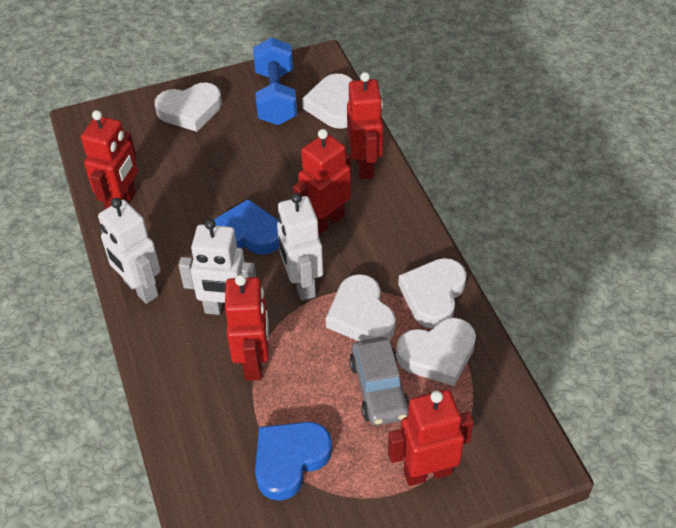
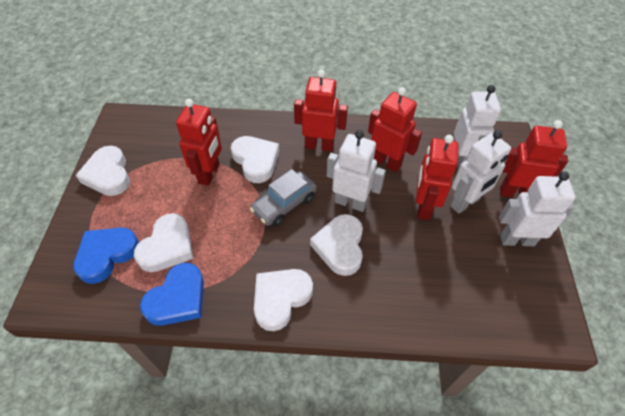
blue dumbbell: 1 -> 0
white robot: 3 -> 4

